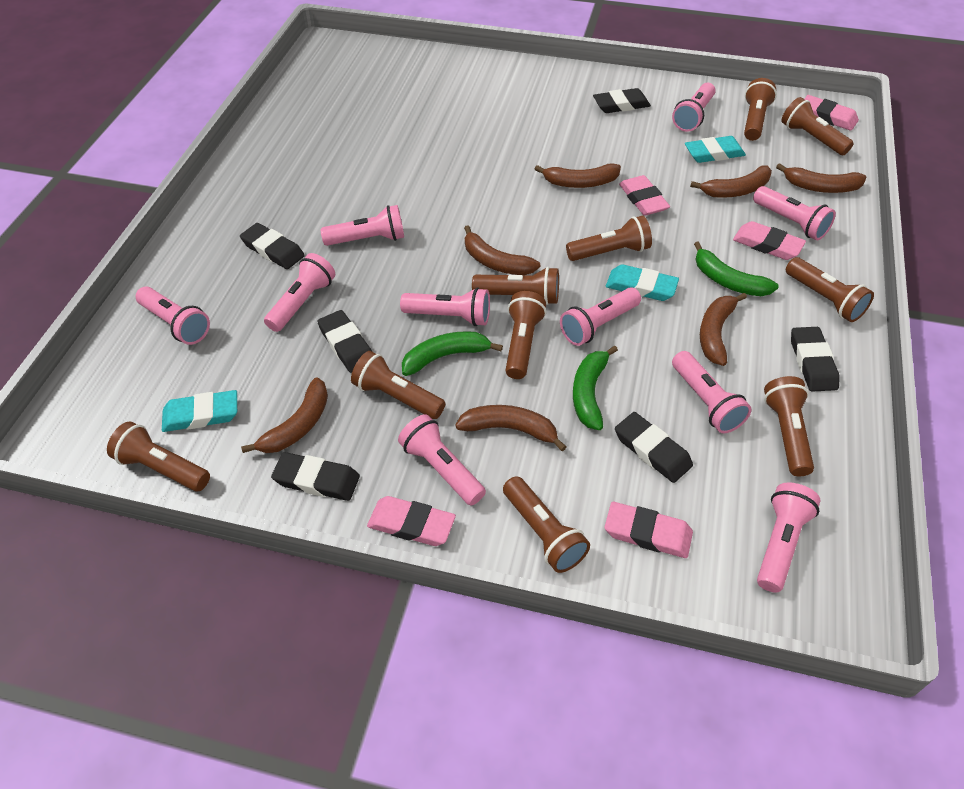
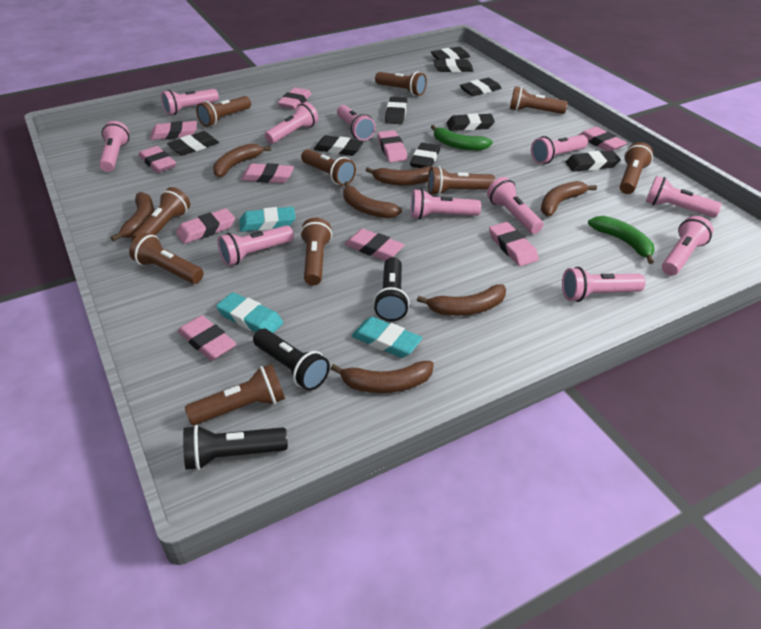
black eraser: 6 -> 9
black flashlight: 0 -> 3
green banana: 3 -> 2
pink eraser: 5 -> 10
pink flashlight: 10 -> 11

